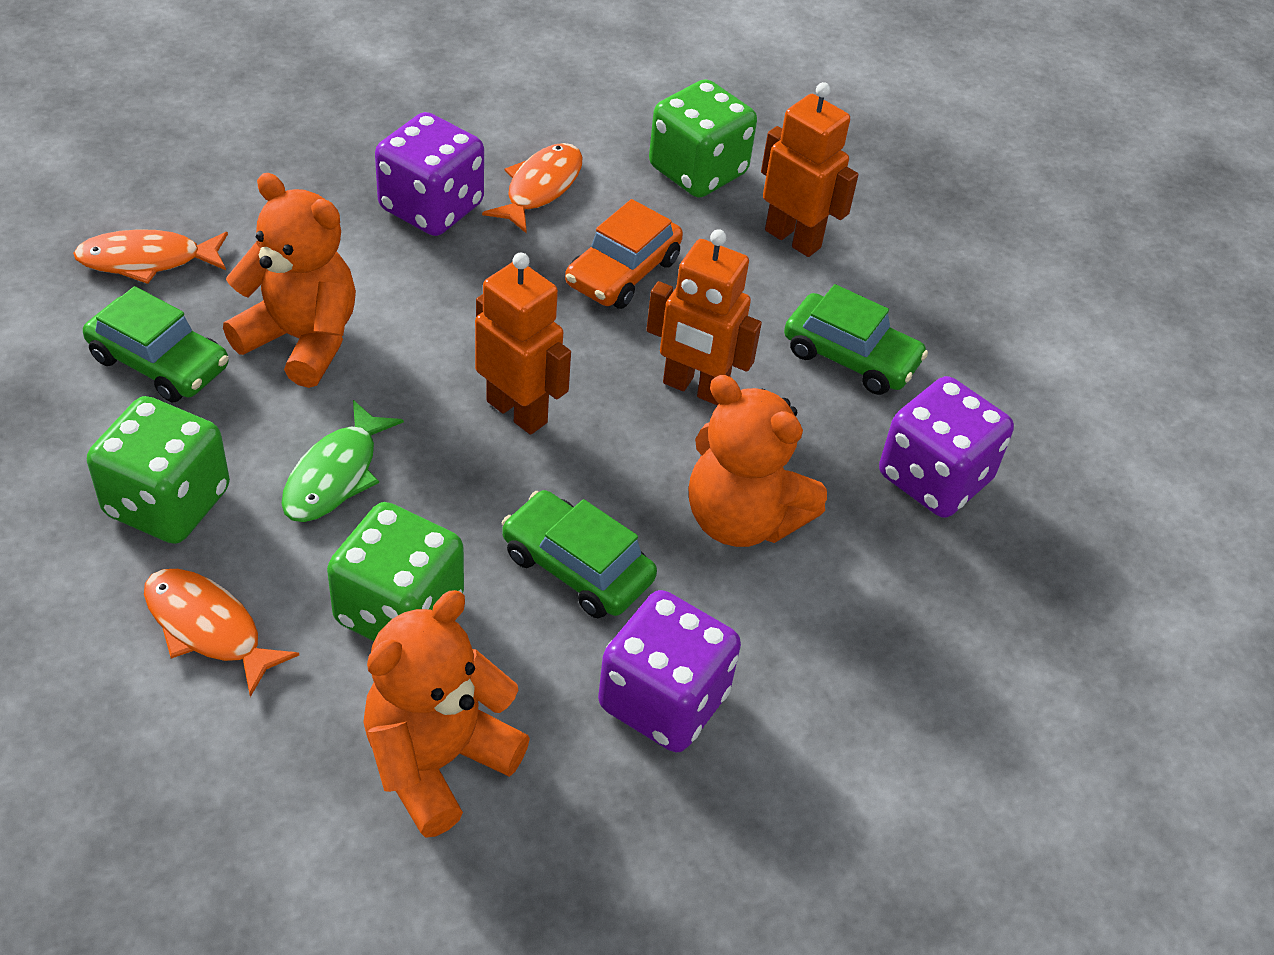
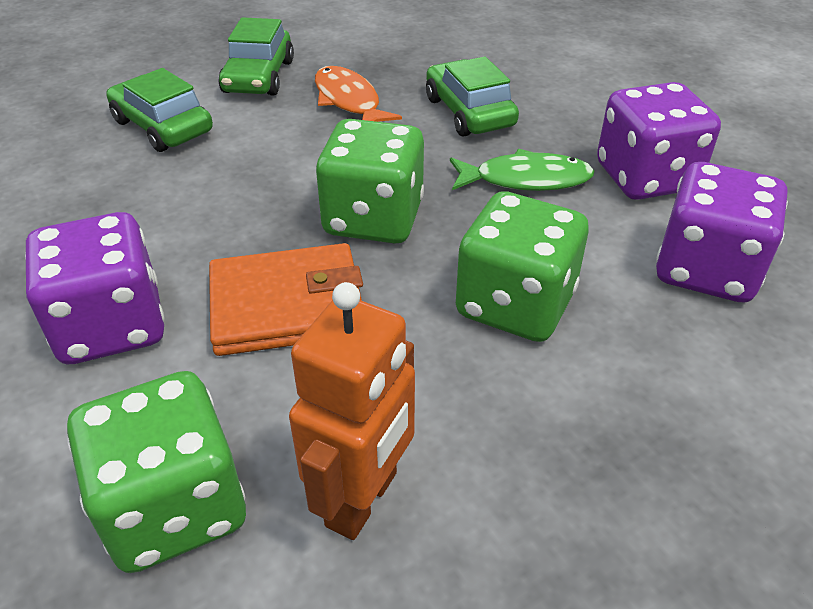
orange car: 1 -> 0
orange fish: 3 -> 1
orange robot: 3 -> 1
orange teddy bear: 3 -> 0
orange wallet: 0 -> 1

